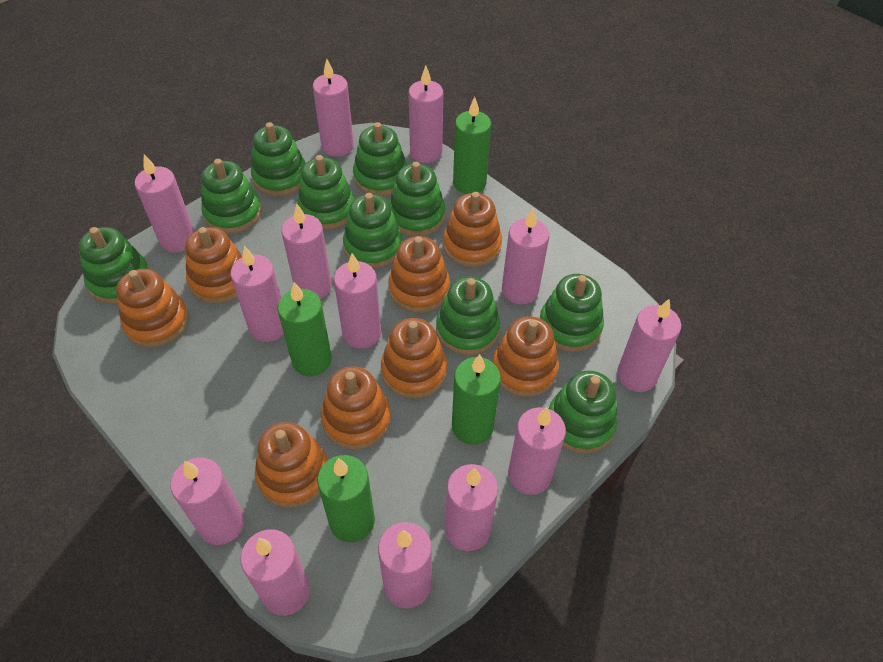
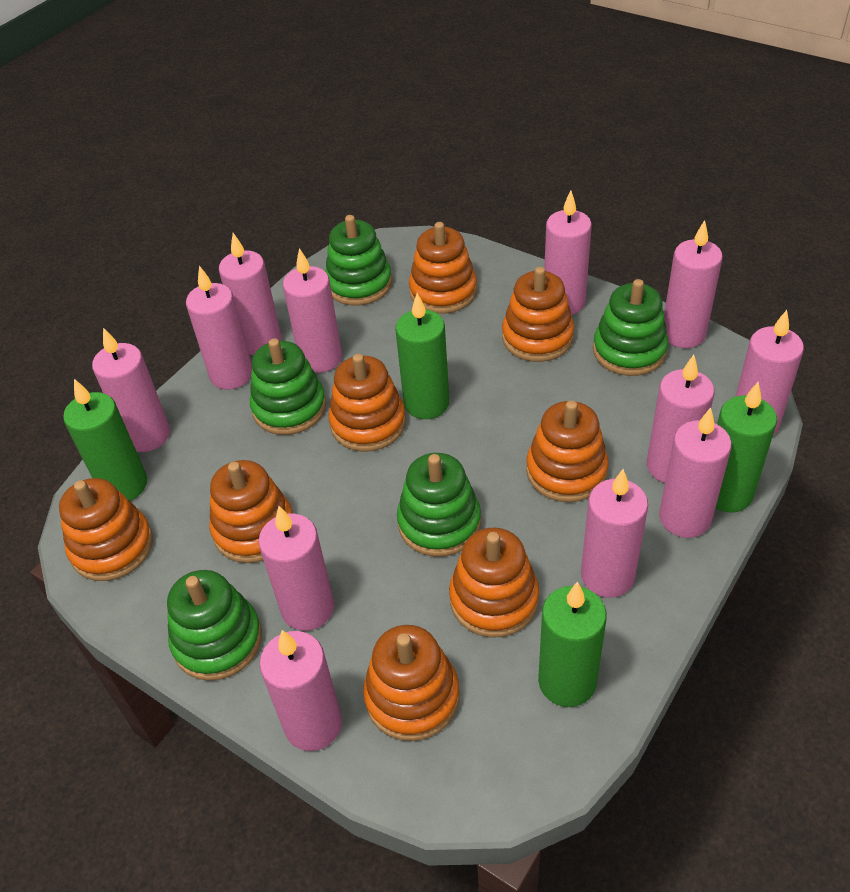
green stacking toy: 10 -> 5
pink candle: 13 -> 12

